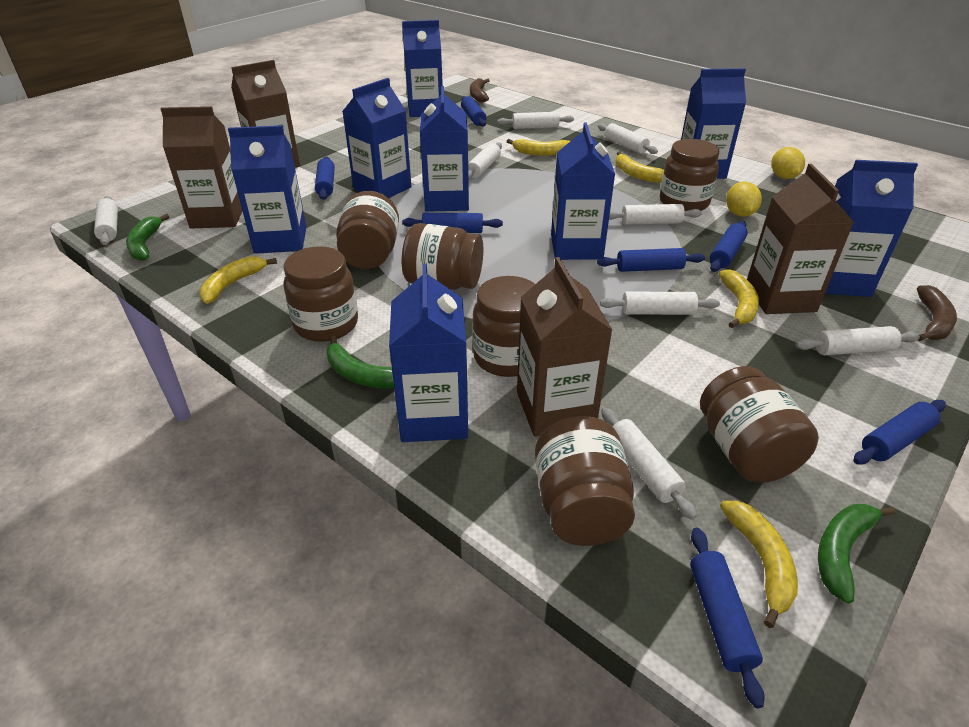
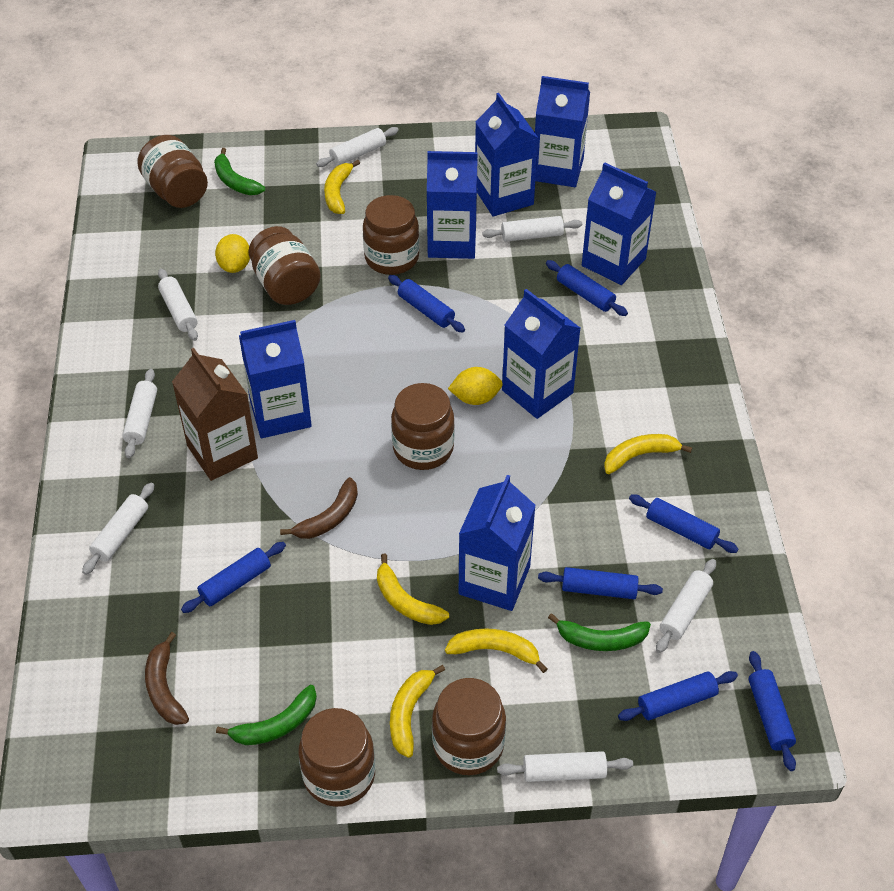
blue carton: 8 -> 7
brown carton: 4 -> 1
brown jar: 7 -> 6
white rolling pin: 8 -> 7

